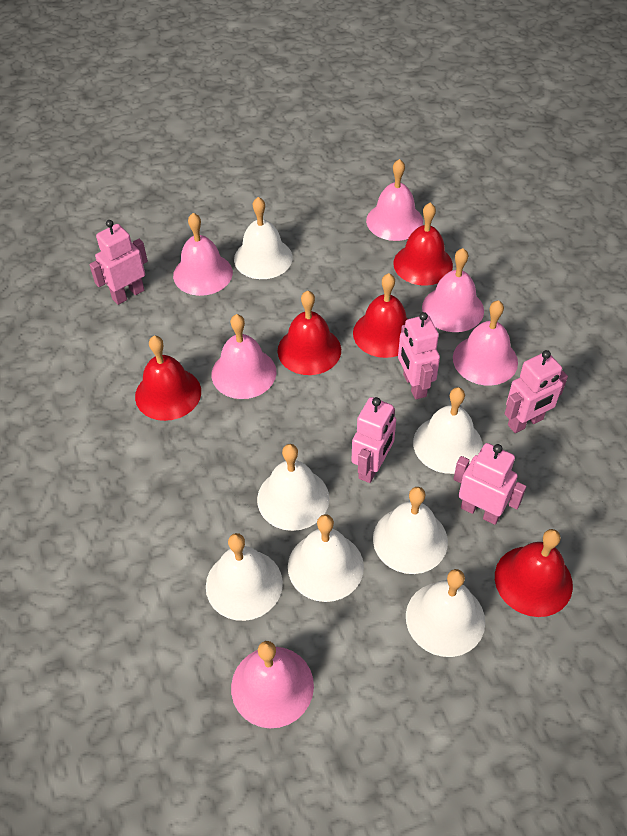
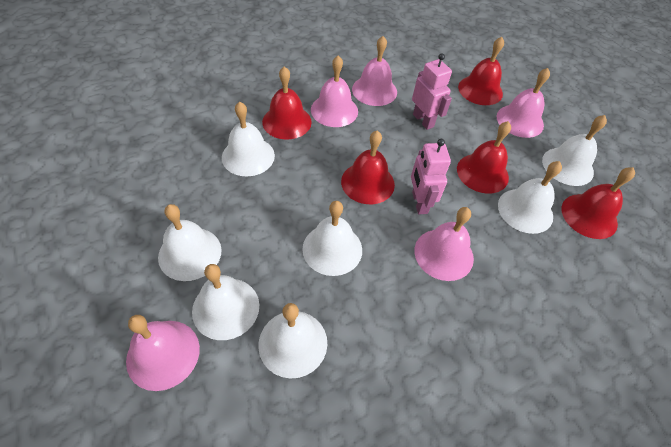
pink bell: 6 -> 5
pink robot: 5 -> 2

